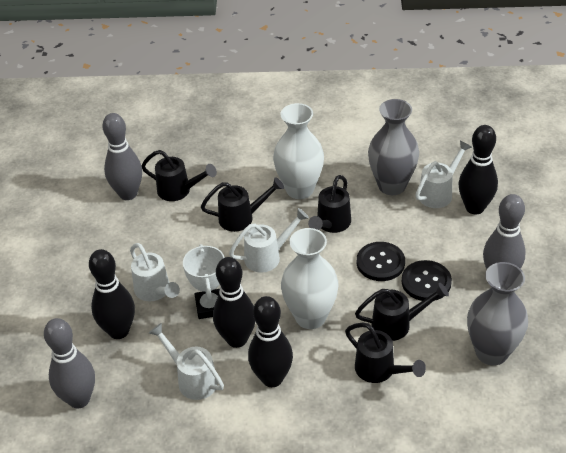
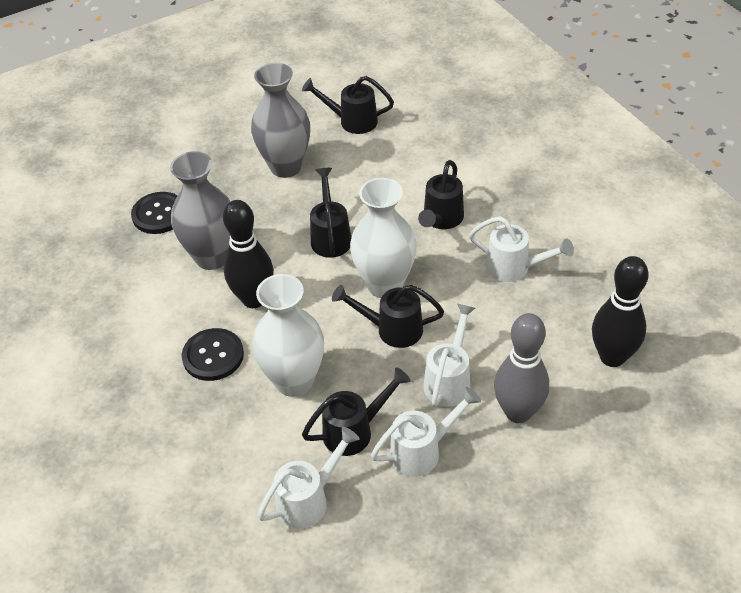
black bowling pin: 4 -> 2
grey bowling pin: 3 -> 1
white trophy: 1 -> 0

